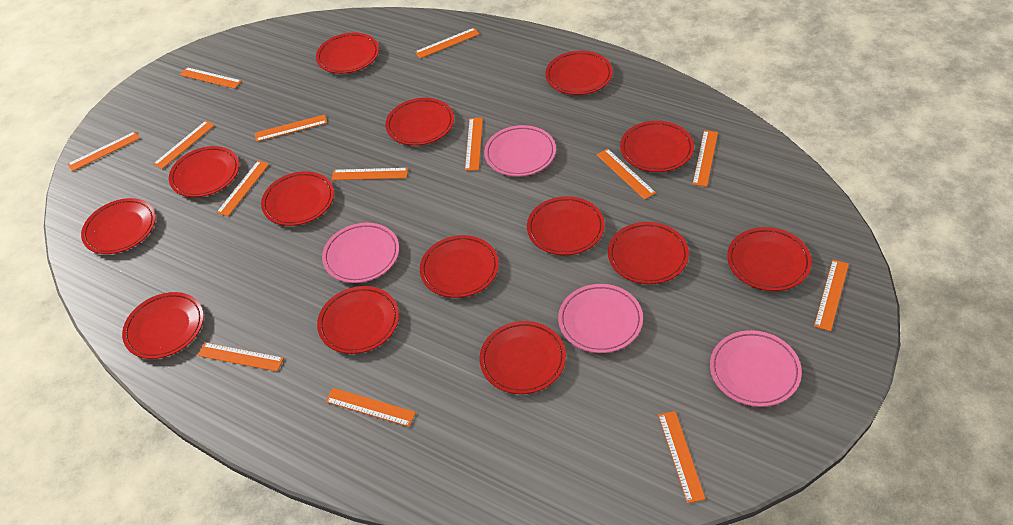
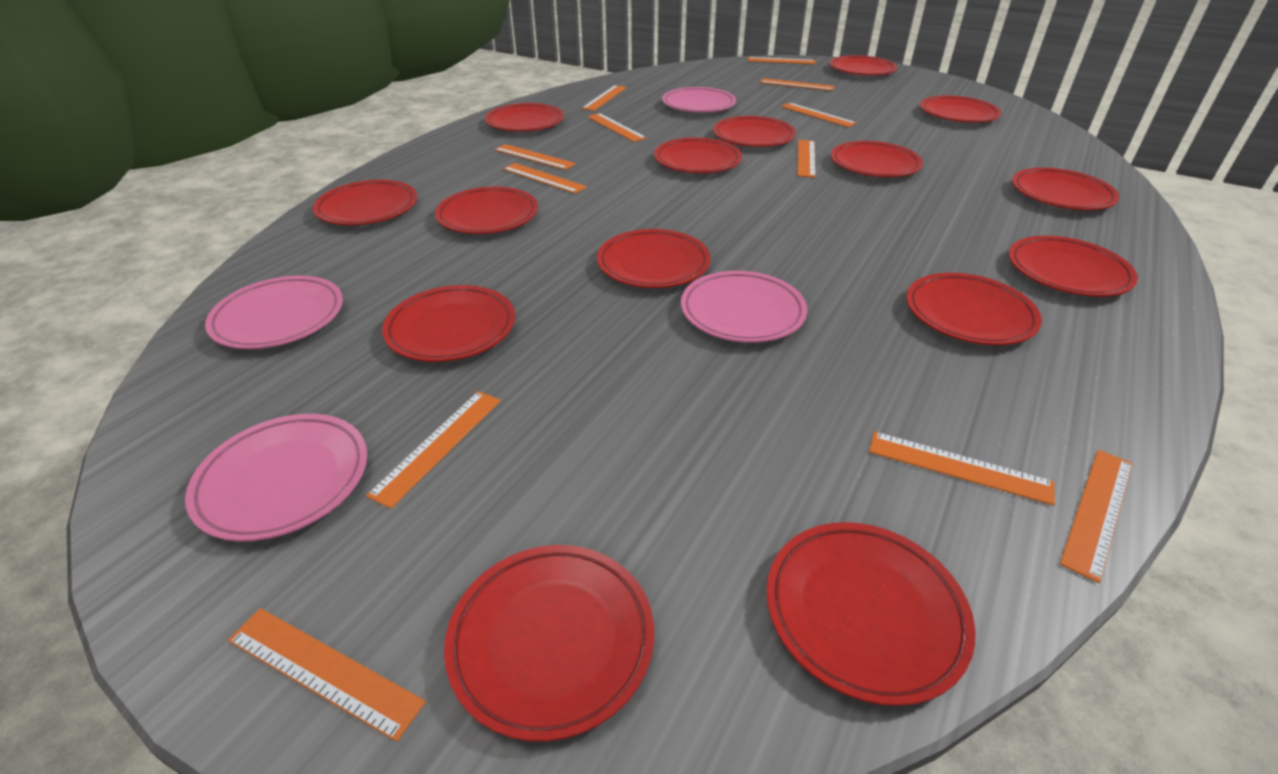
orange ruler: 14 -> 12
red plate: 14 -> 15

